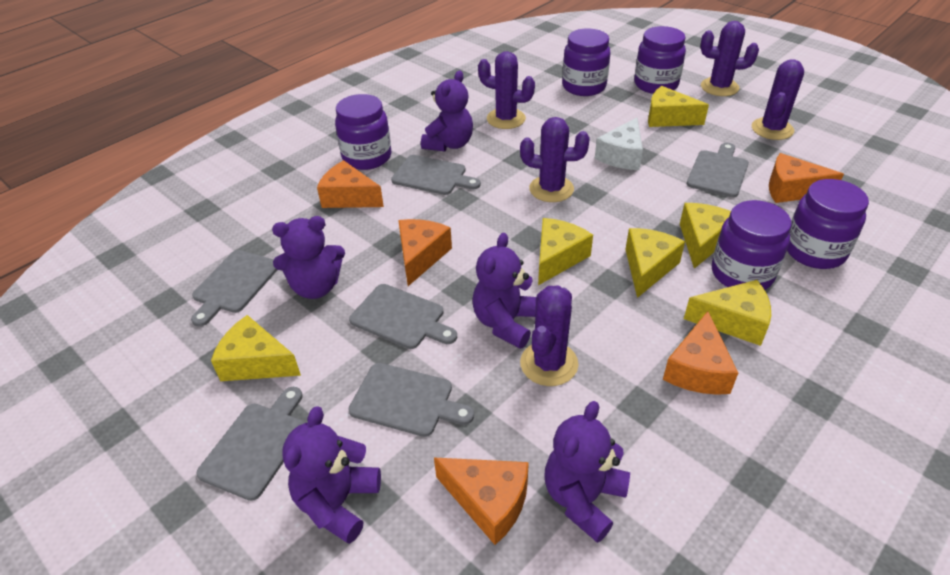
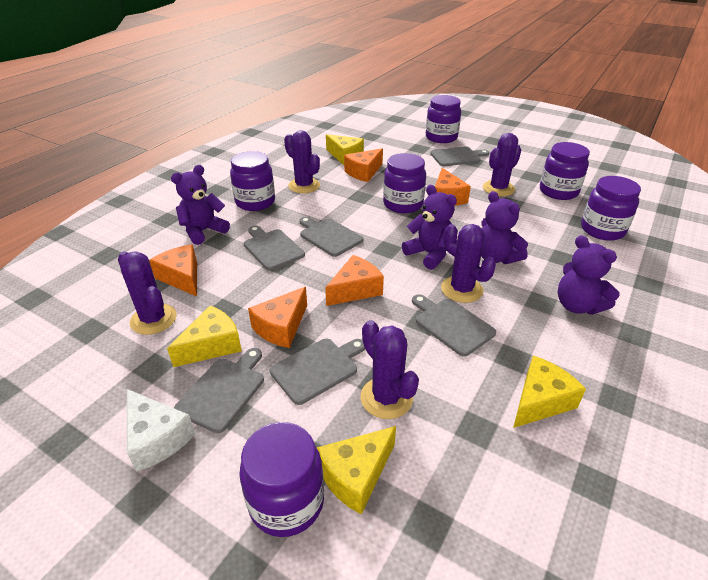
purple jar: 5 -> 6
purple teddy bear: 5 -> 4
yellow cheese: 6 -> 4

